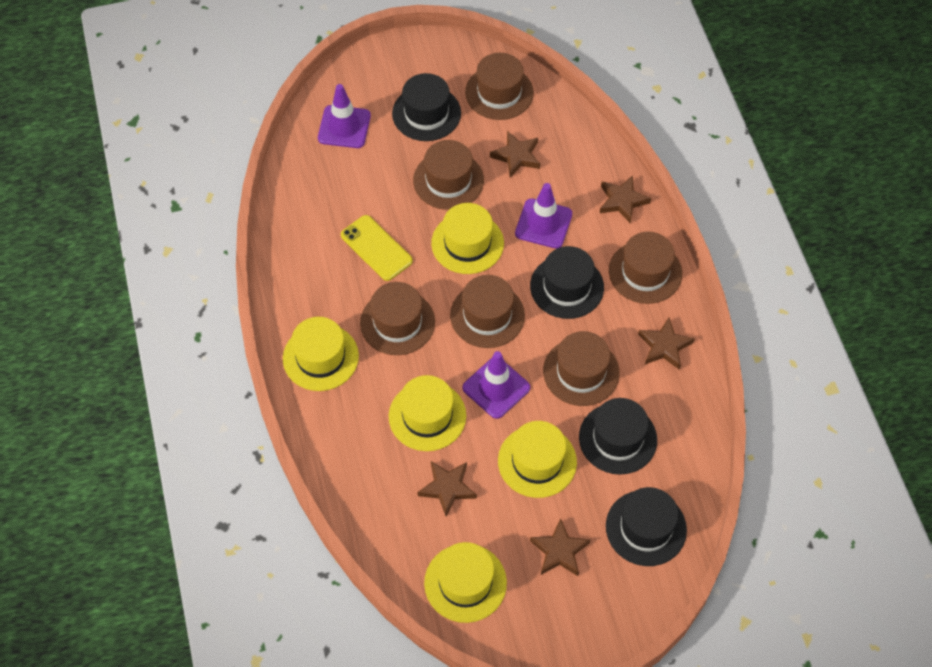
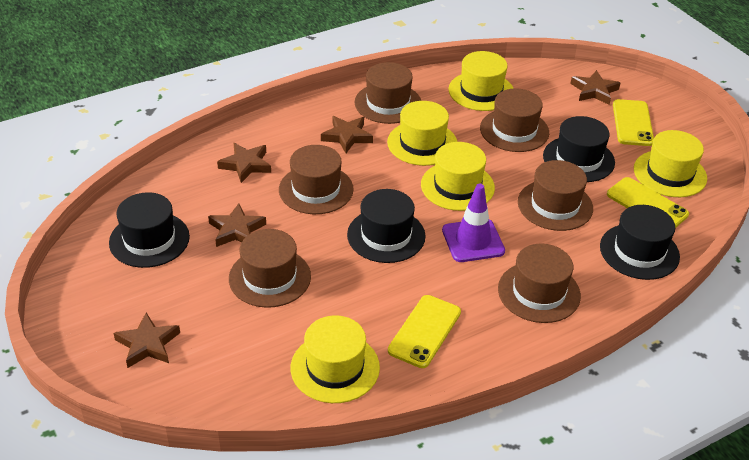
purple traffic cone: 3 -> 1
yellow phone: 1 -> 3

